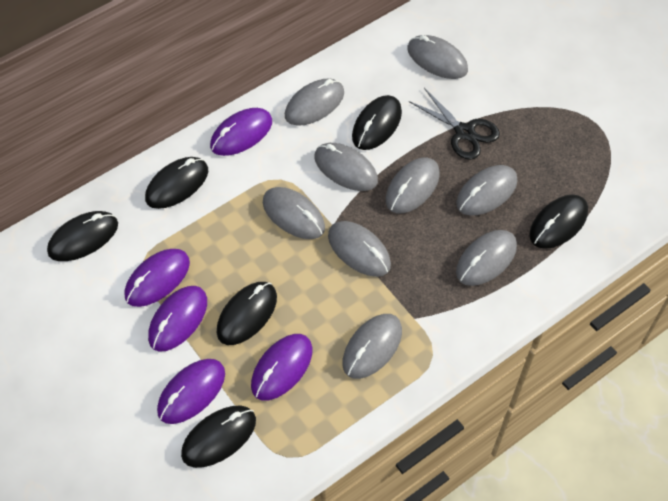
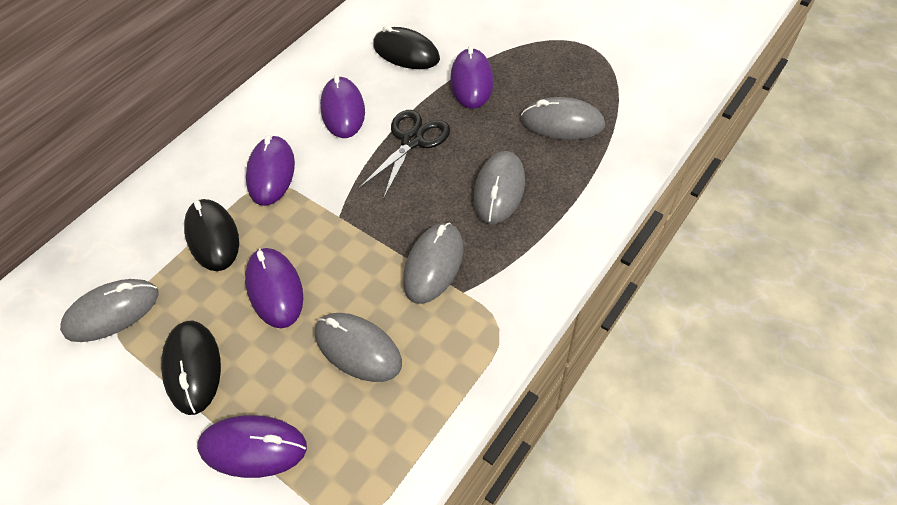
black mouse: 6 -> 3
grey mouse: 9 -> 5

